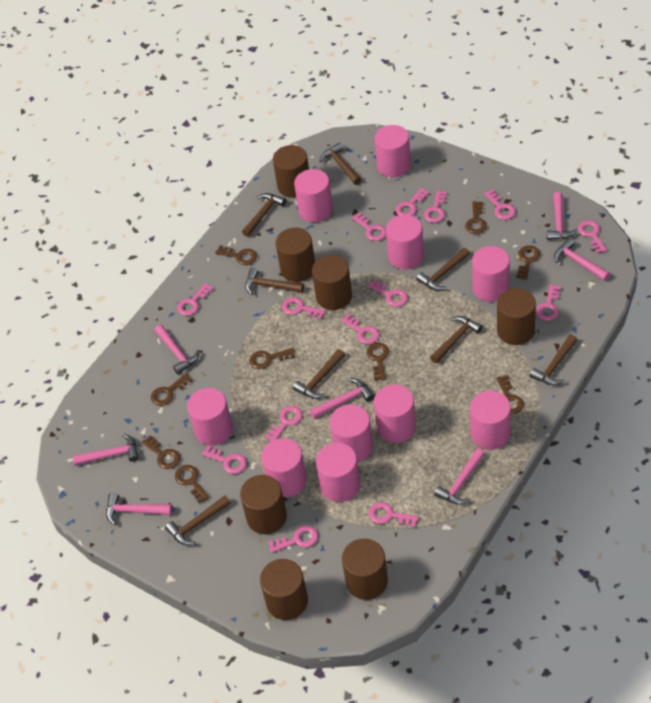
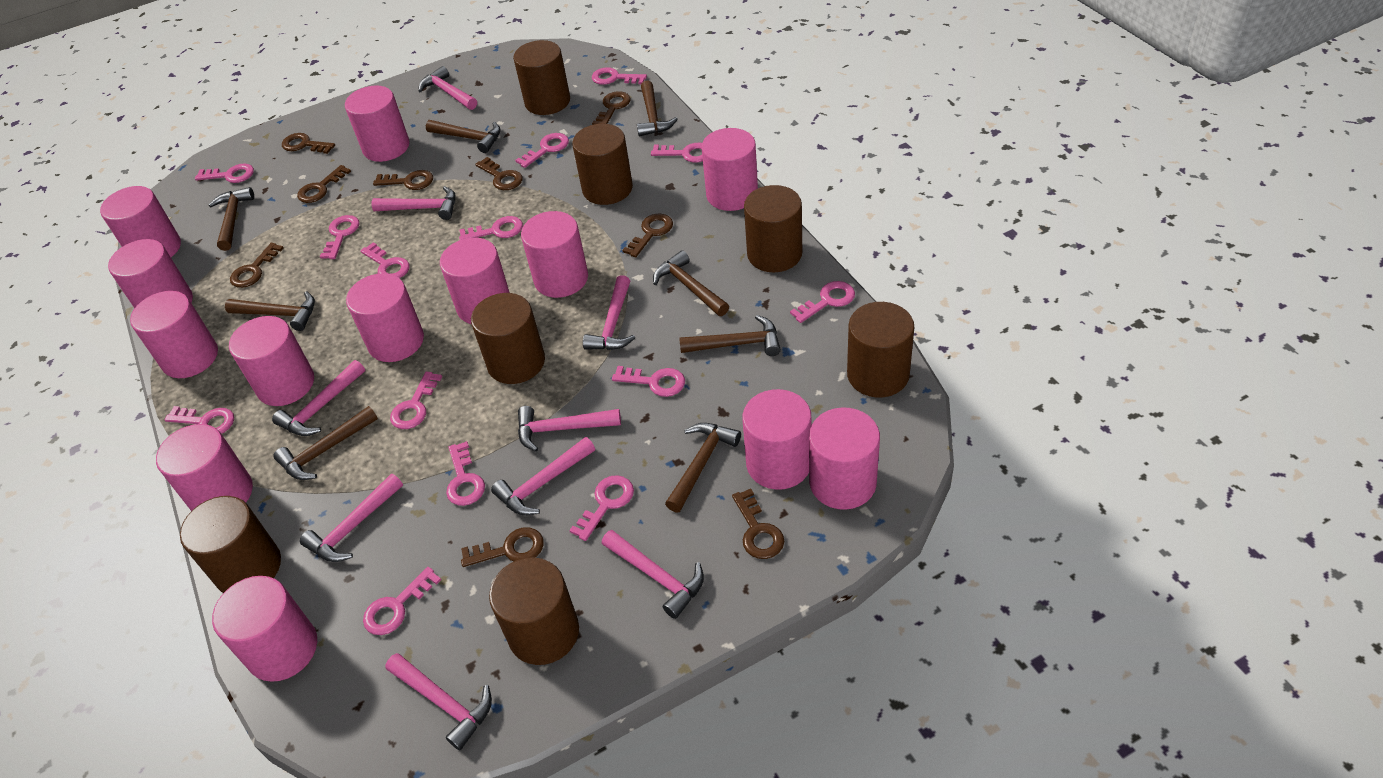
pink cylinder: 10 -> 13
pink hammer: 7 -> 9

